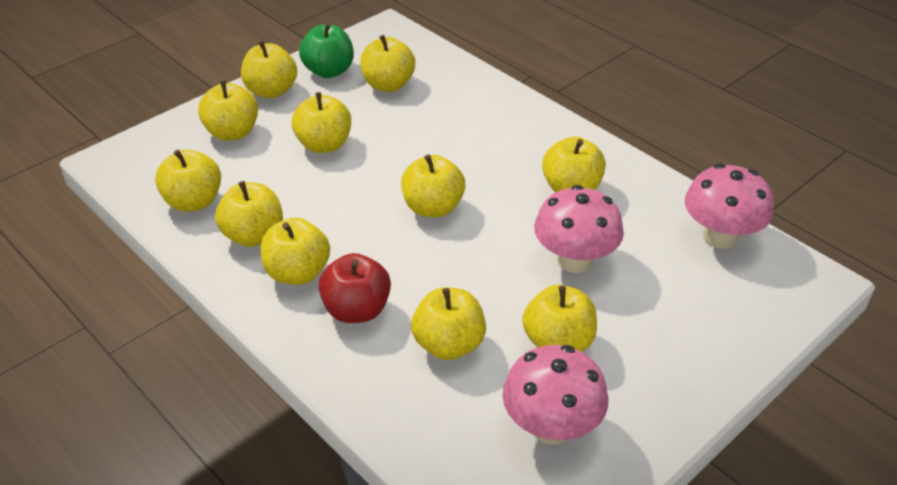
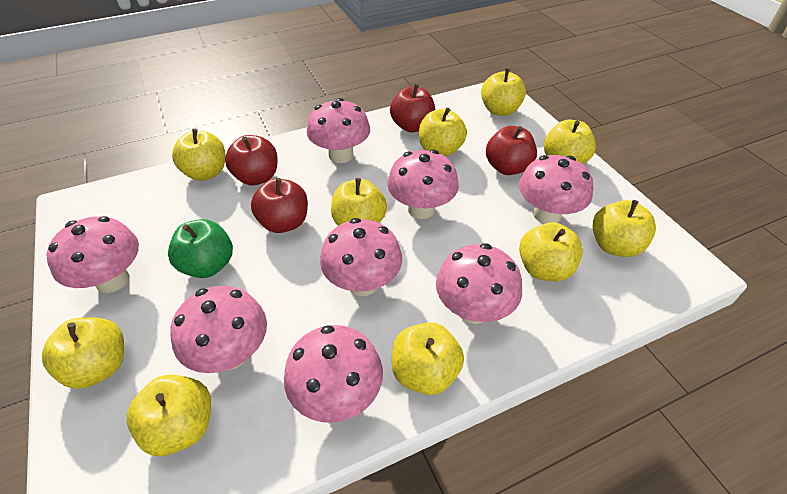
pink mushroom: 3 -> 8
red apple: 1 -> 4
yellow apple: 11 -> 10

